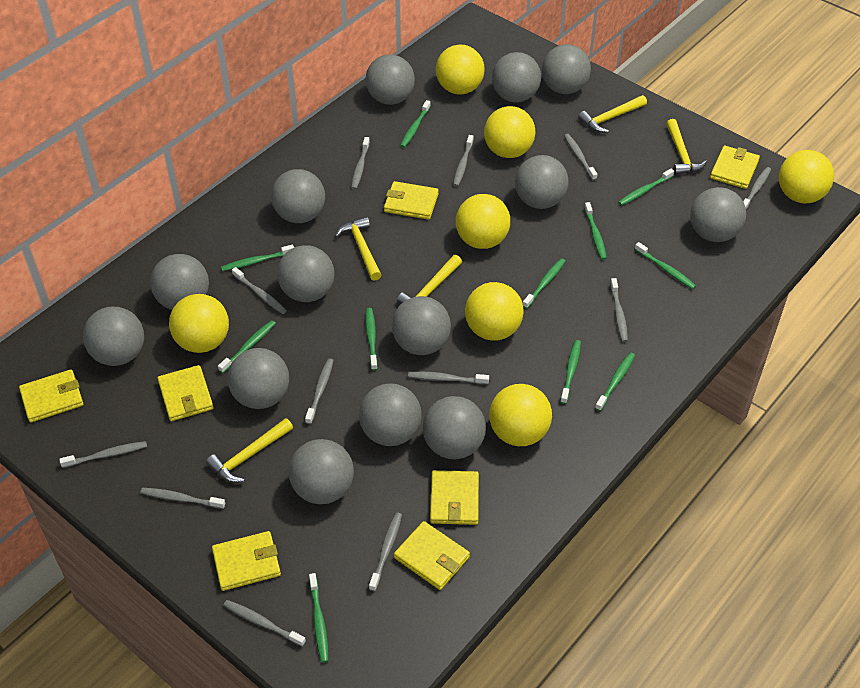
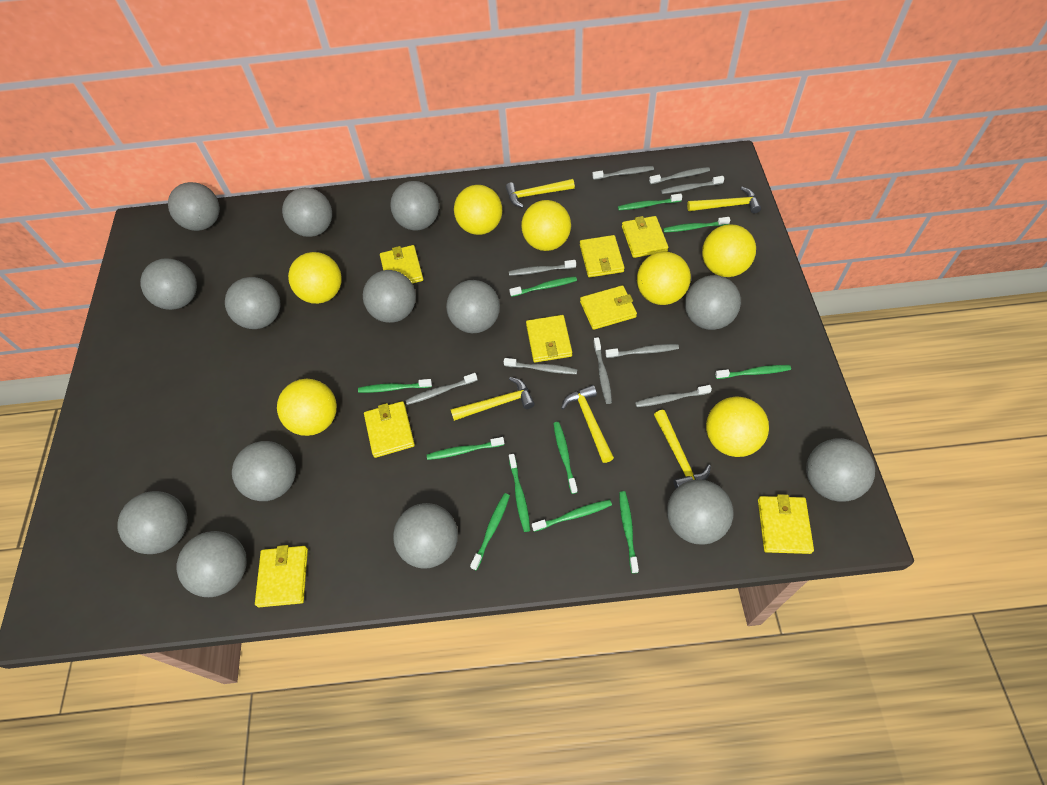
grey toothbrush: 12 -> 9
yellow wallet: 7 -> 8

